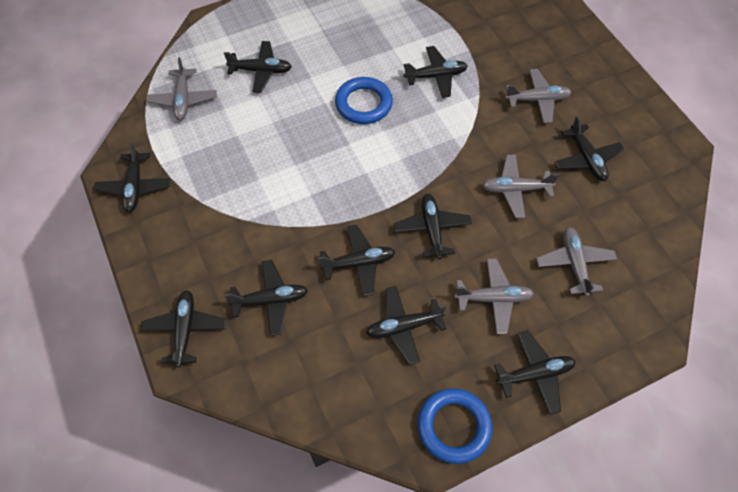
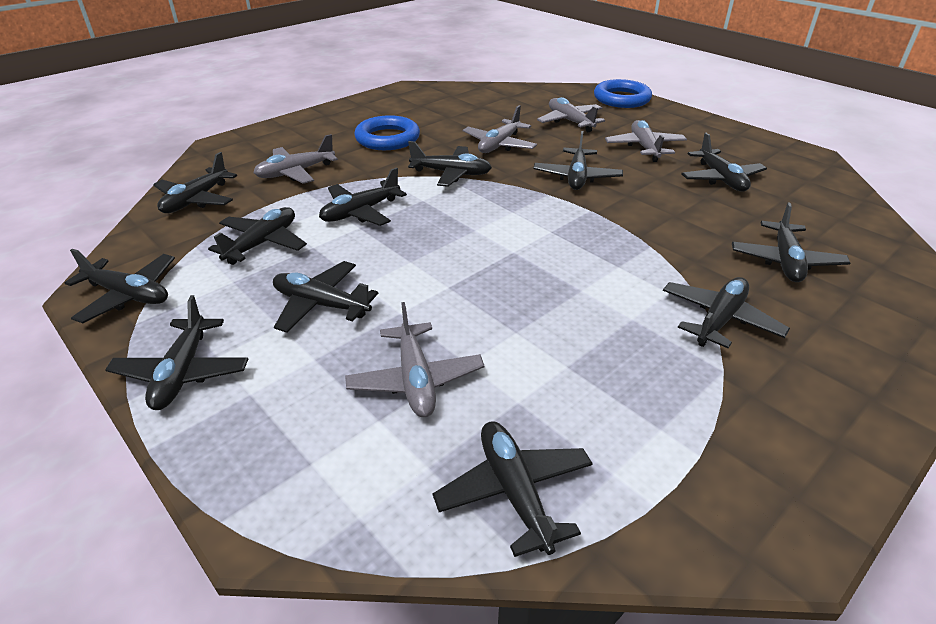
black plane: 10 -> 12

